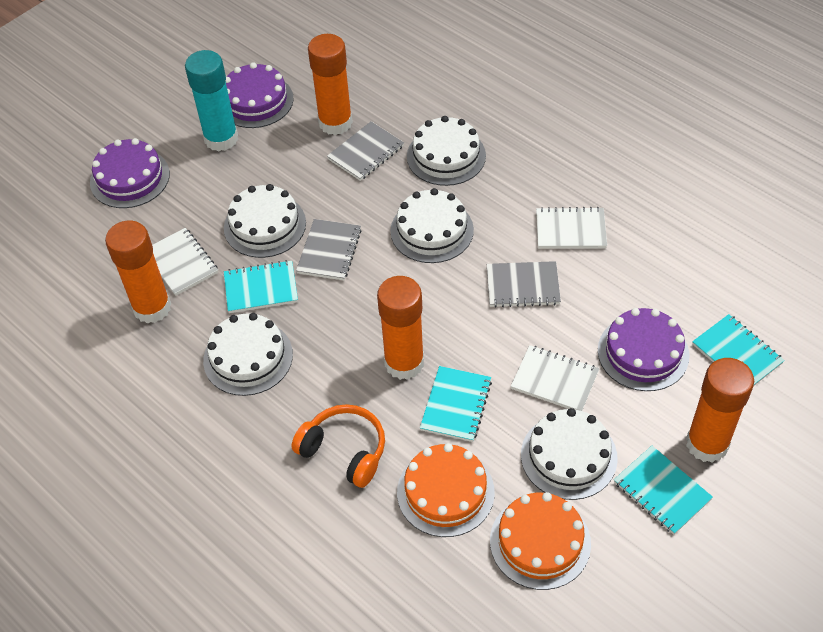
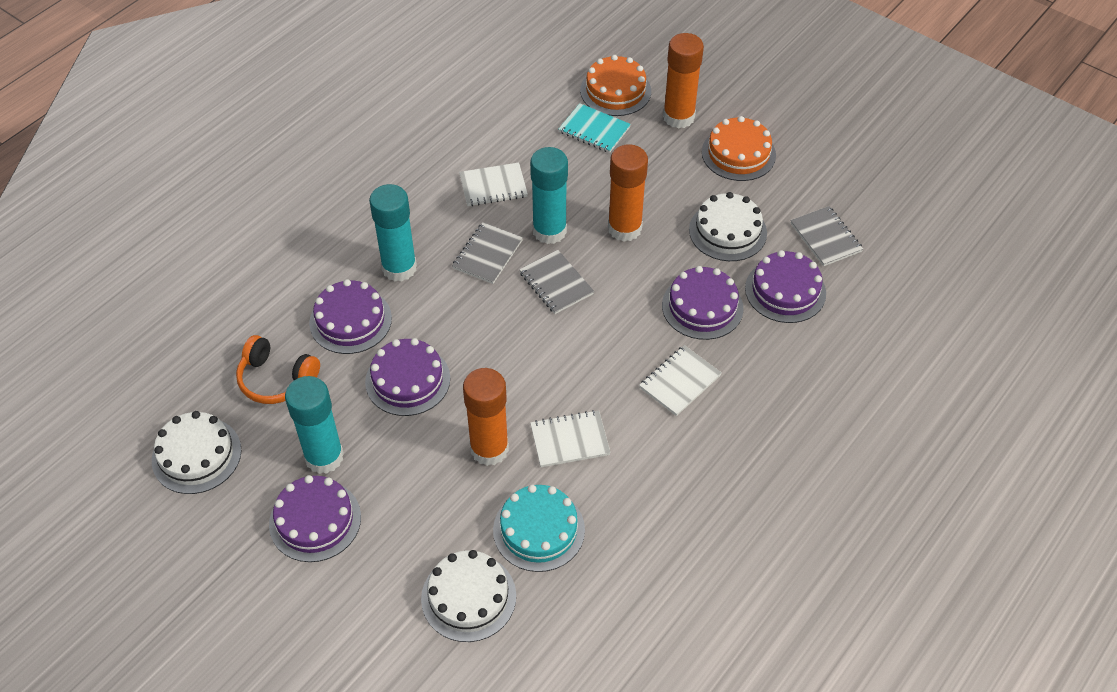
orange glue stick: 4 -> 3
purple cake: 3 -> 5
turquoise cake: 0 -> 1
turquoise glue stick: 1 -> 3
turquoise notebook: 4 -> 1
white cake: 5 -> 3

